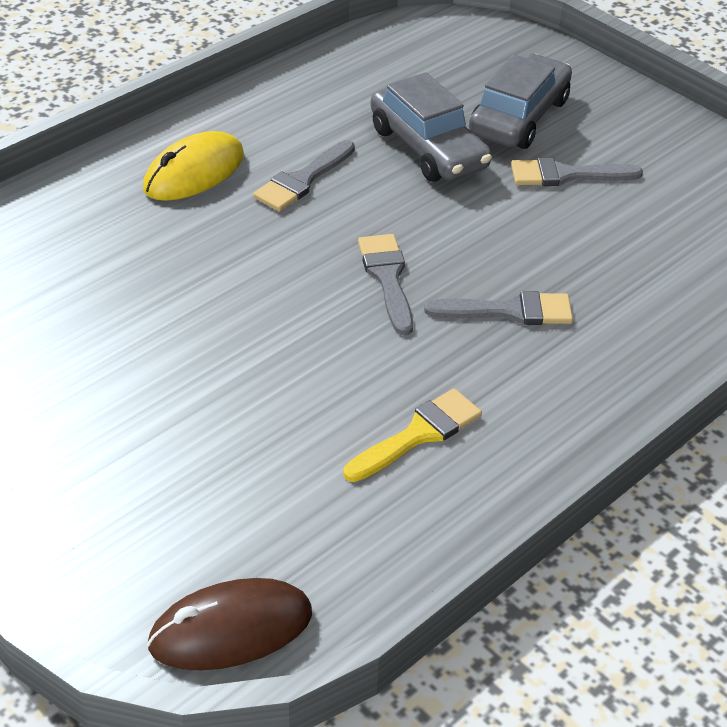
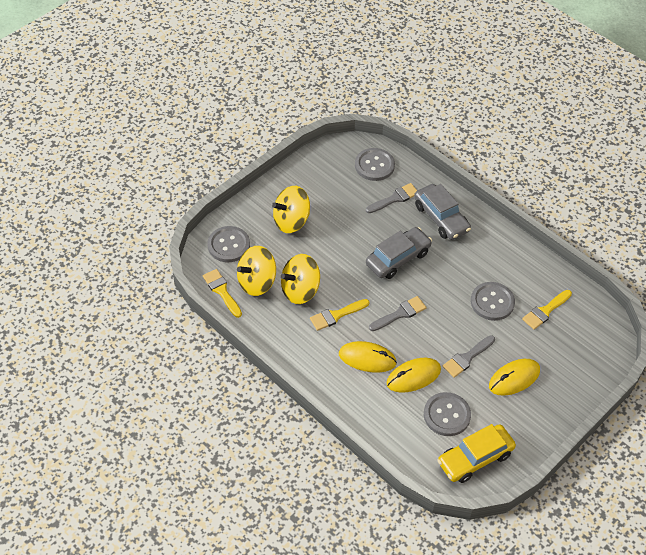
brown mouse: 1 -> 0
grey brush: 4 -> 3
grey button: 0 -> 4
yellow brush: 1 -> 3
yellow car: 0 -> 1
yellow mouse: 1 -> 3
yellow spinning top: 0 -> 3

